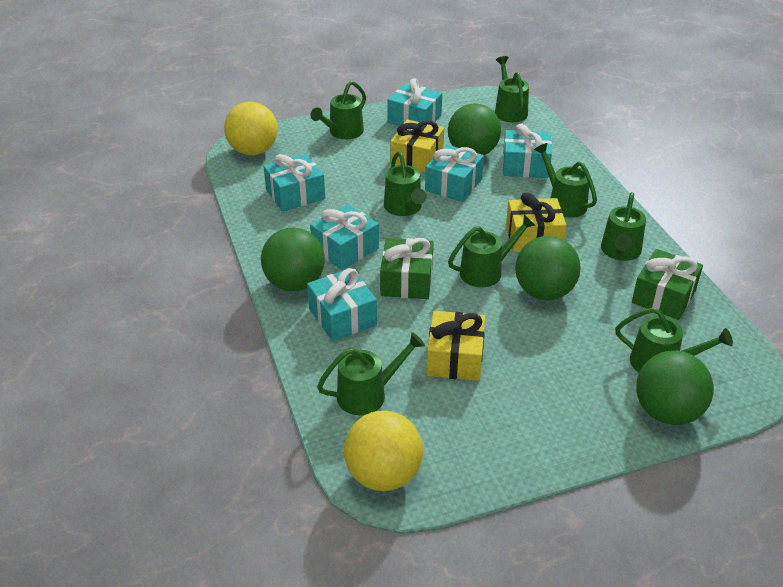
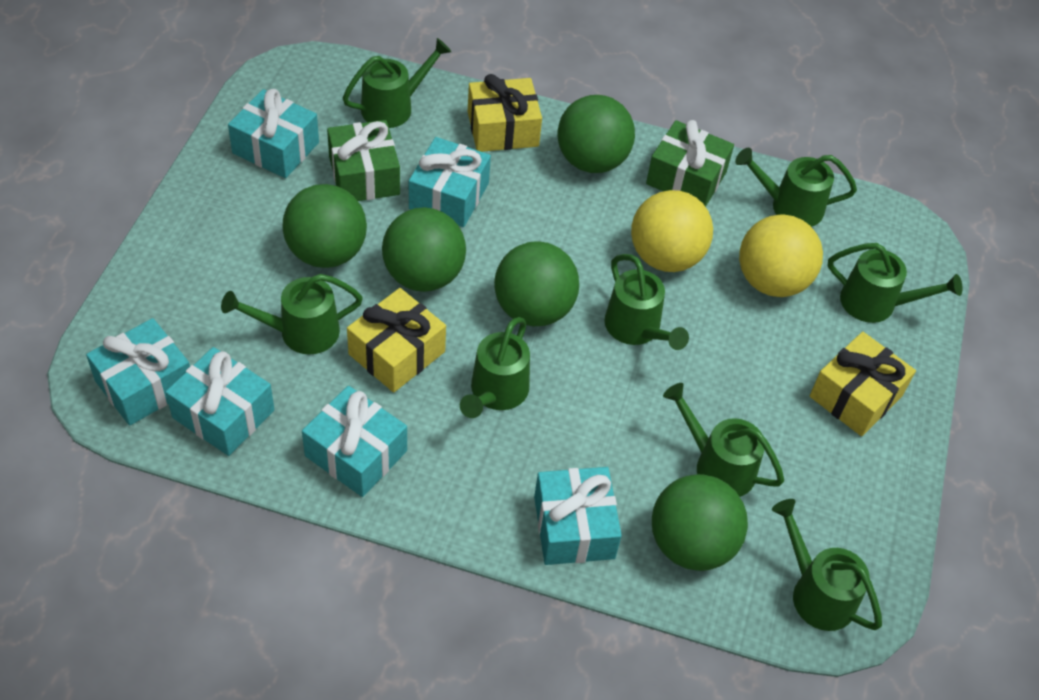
green ball: 4 -> 5

